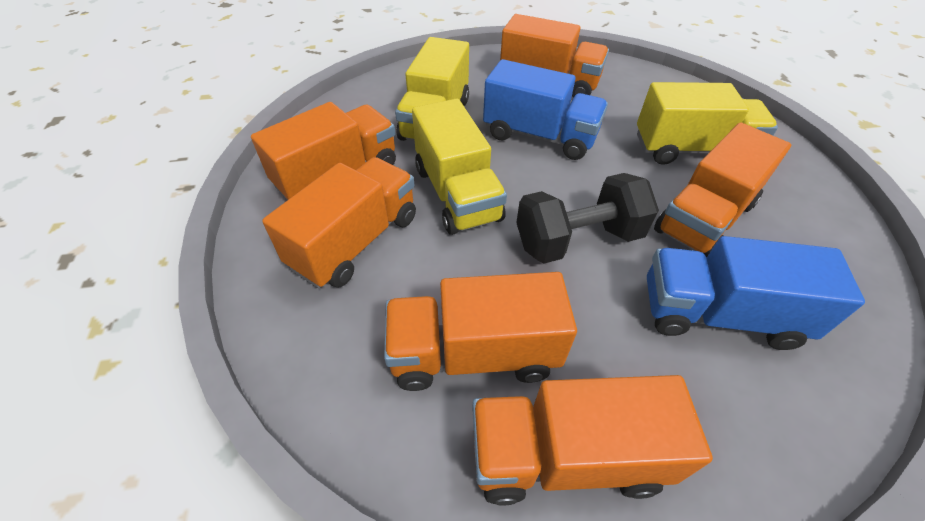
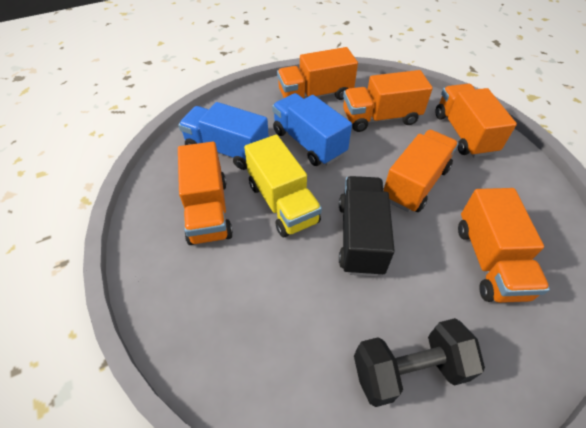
black truck: 0 -> 1
yellow truck: 3 -> 1

